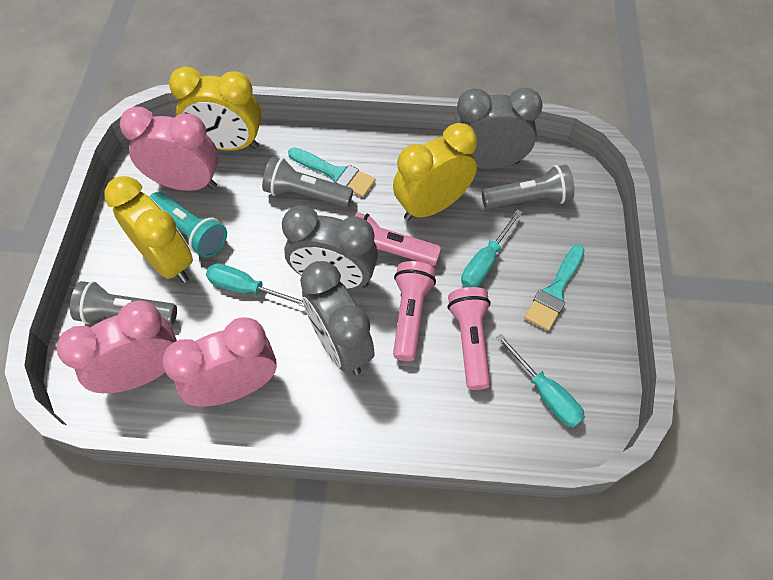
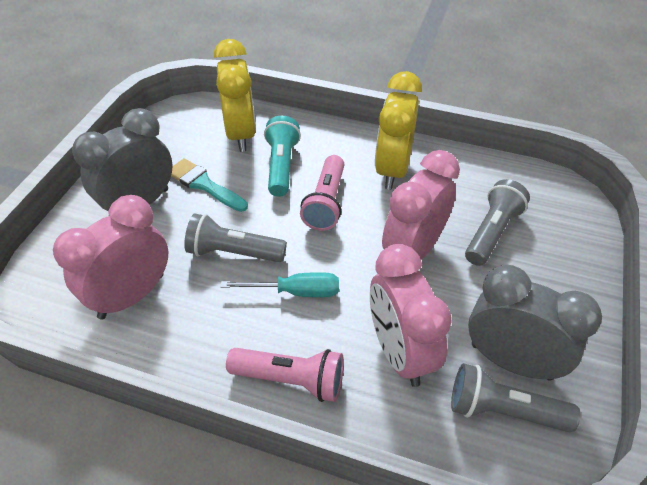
grey clock: 3 -> 2
pink flashlight: 3 -> 2
turquoise brush: 2 -> 1
turquoise screwdriver: 3 -> 1
yellow clock: 3 -> 2

